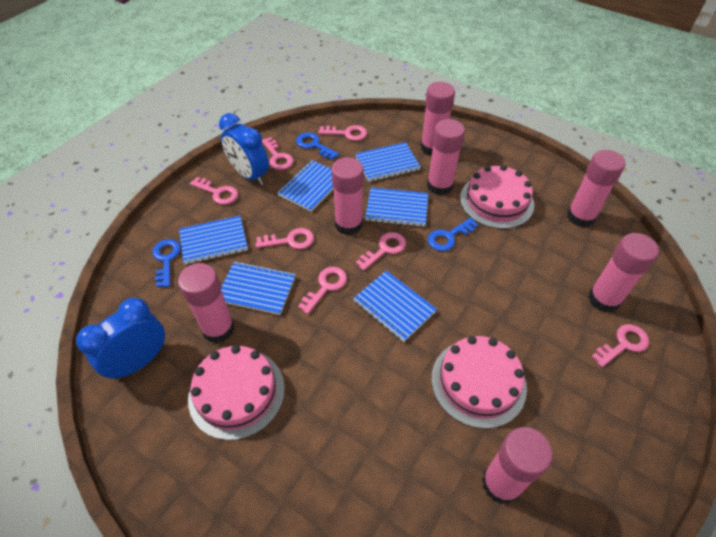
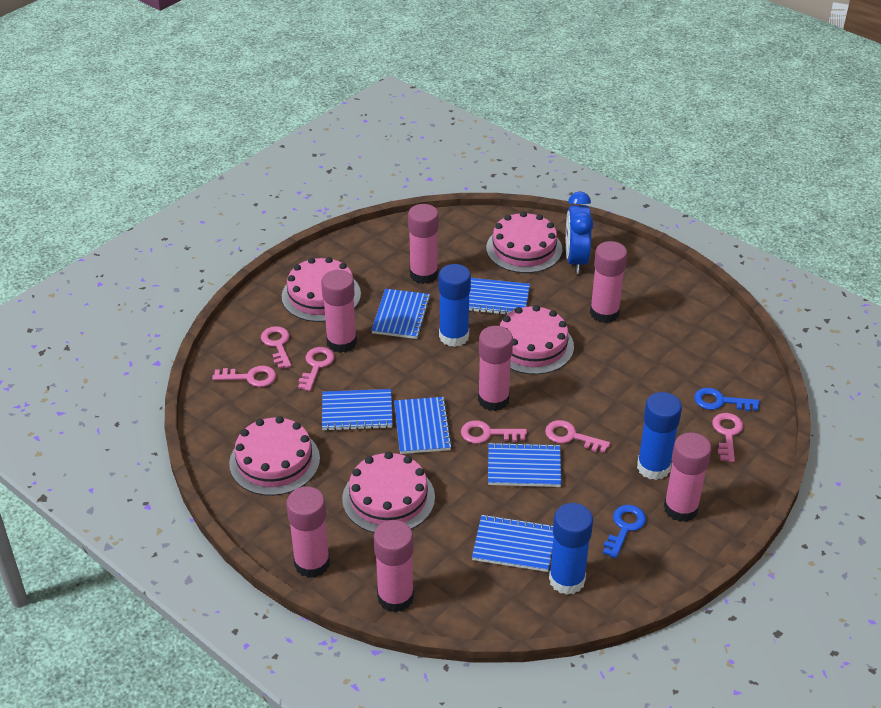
blue clock: 2 -> 1
blue glue stick: 0 -> 3
blue key: 3 -> 2
pink cake: 3 -> 5
pink key: 7 -> 6

